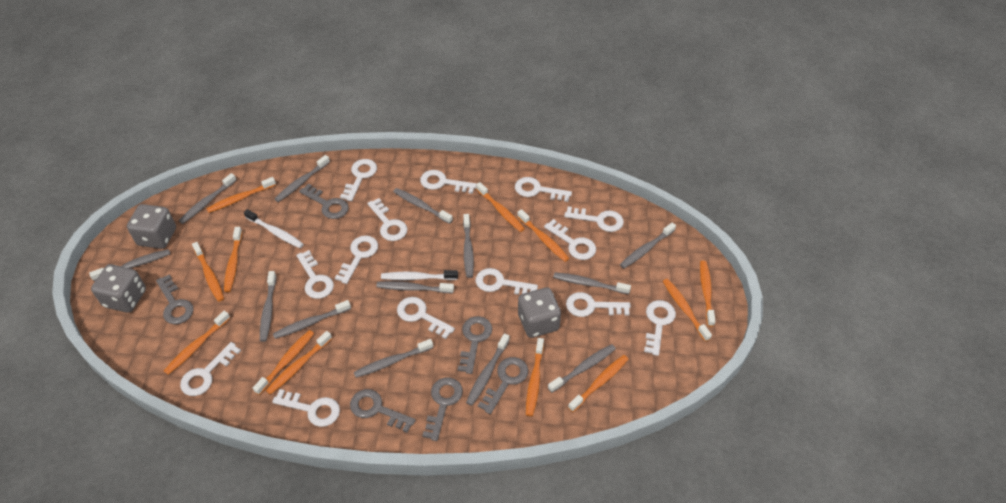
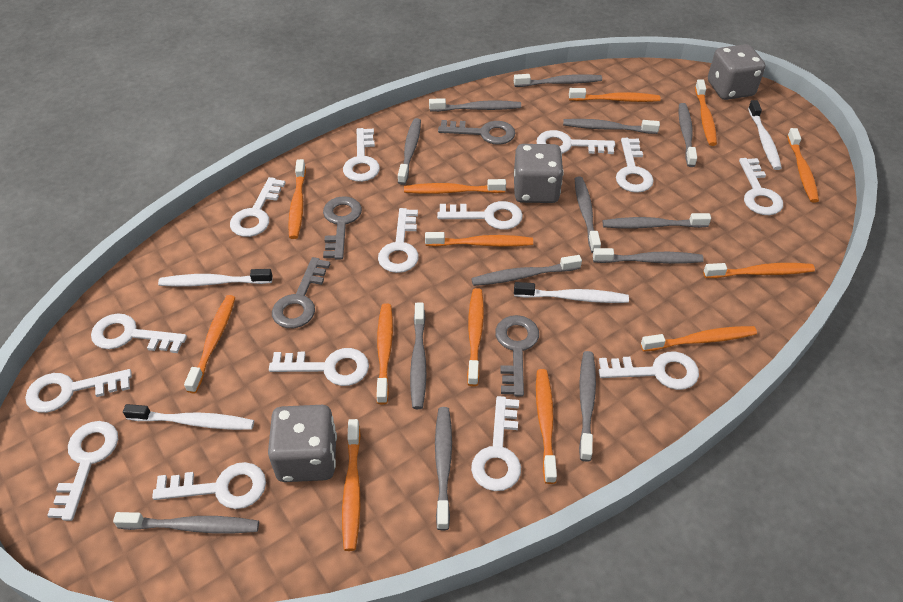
grey key: 6 -> 4
orange toothbrush: 12 -> 13
white toothbrush: 2 -> 4

